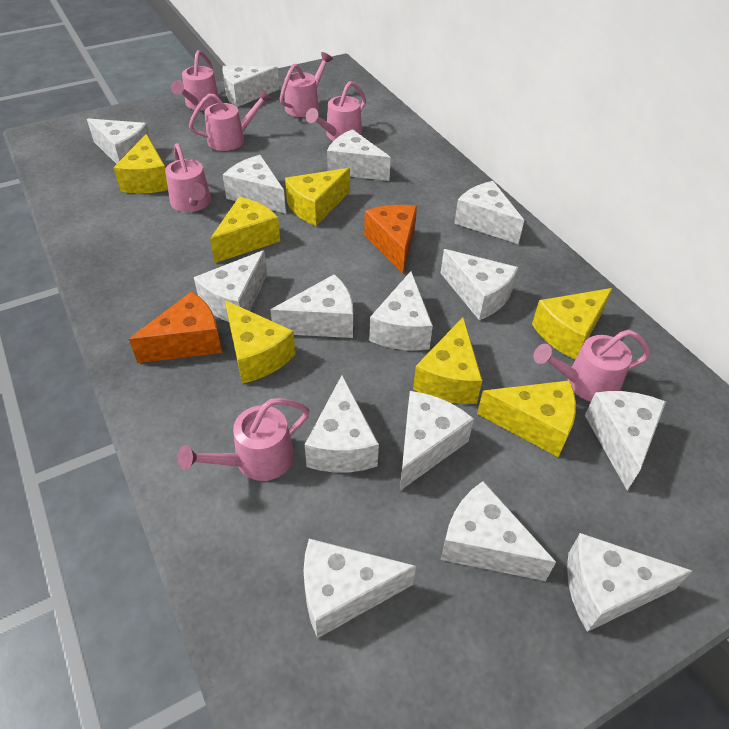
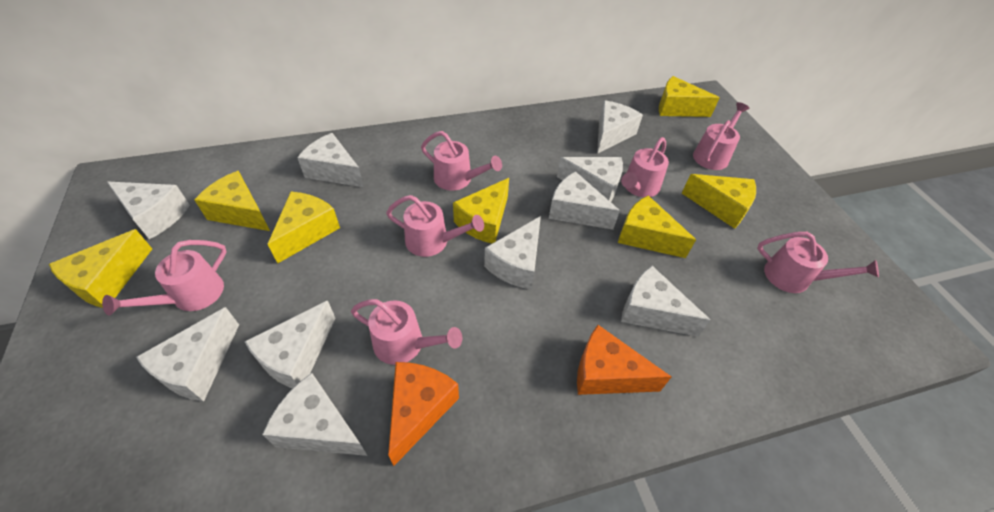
white cheese: 15 -> 10

